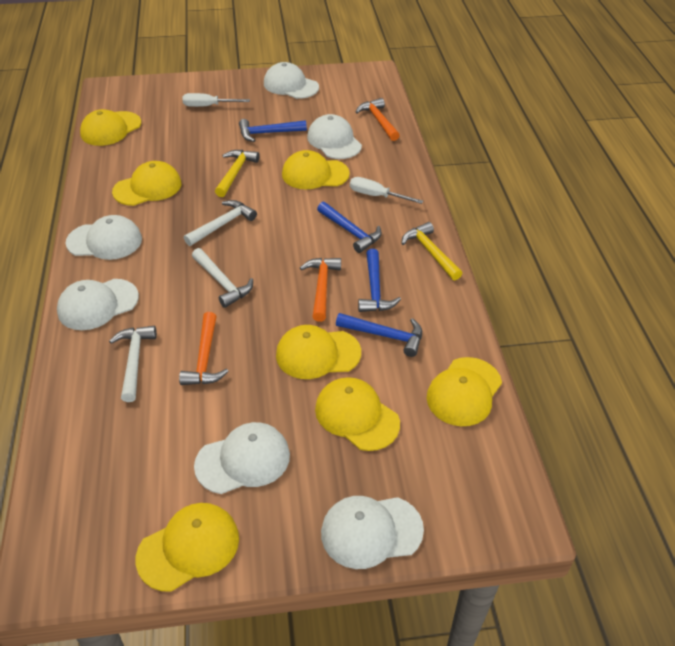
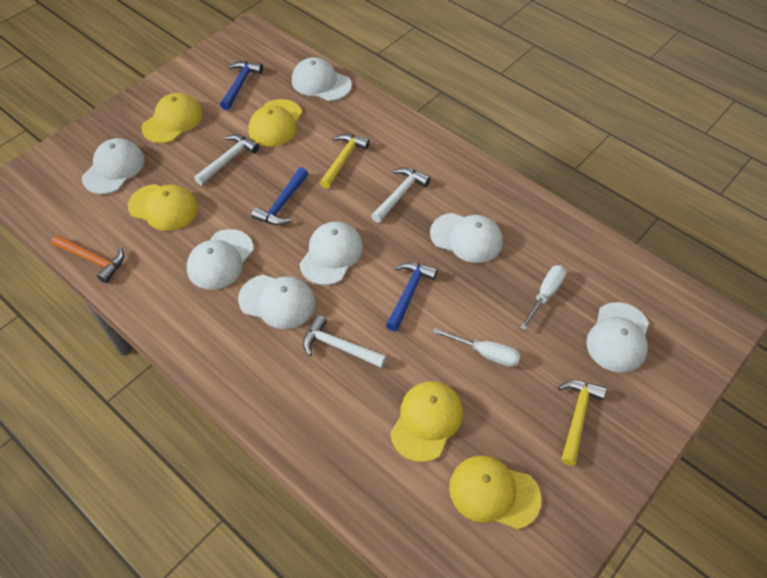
blue hammer: 4 -> 3
orange hammer: 3 -> 1
white cap: 6 -> 7
yellow cap: 7 -> 5

